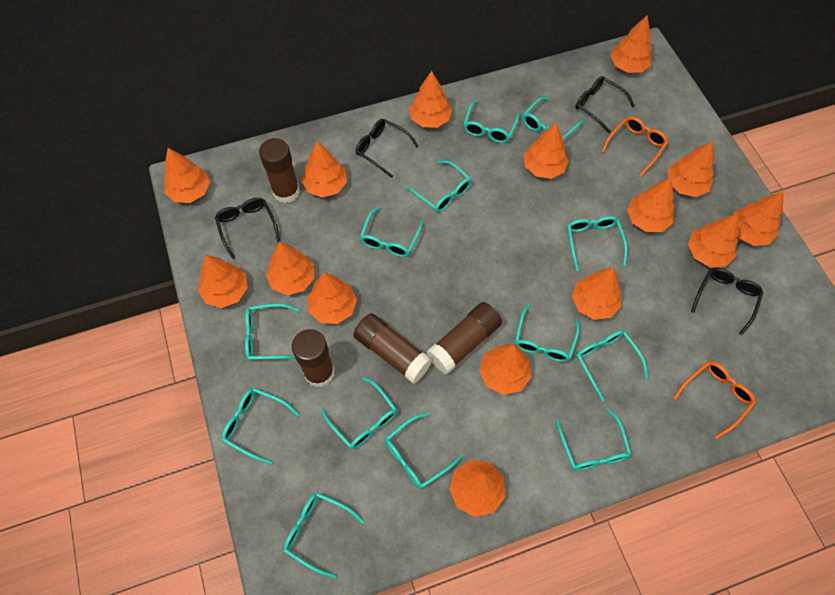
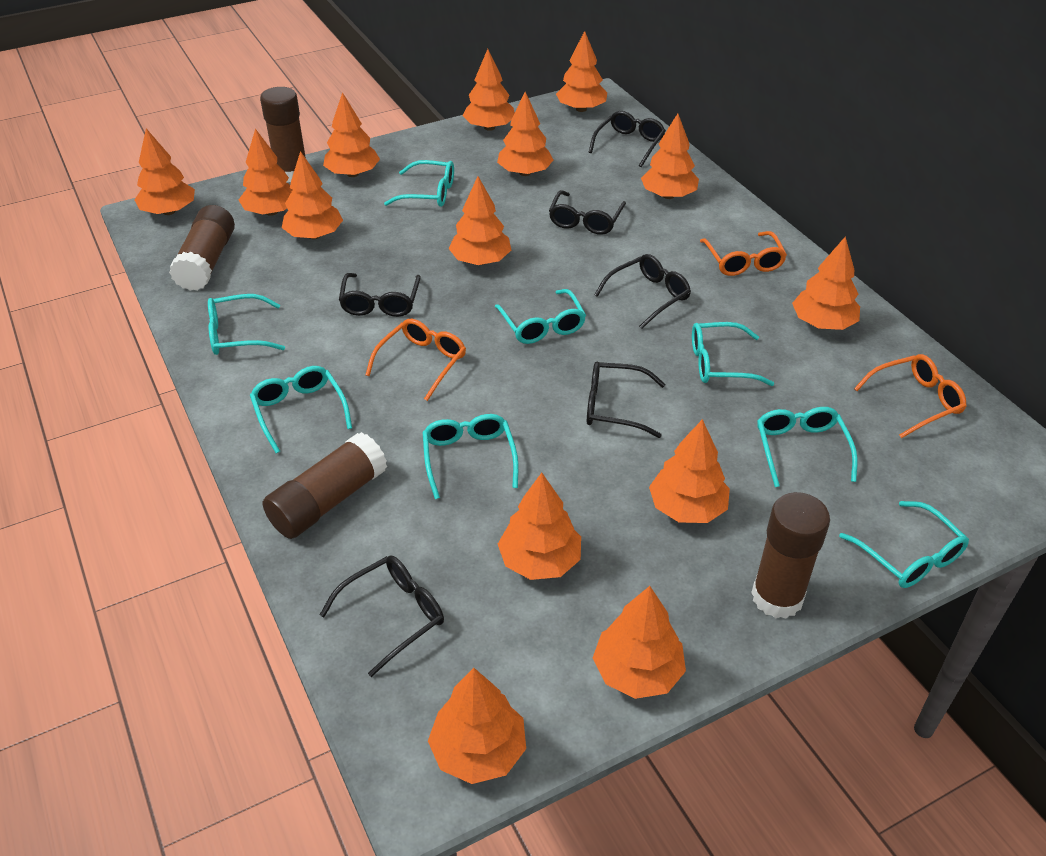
black glasses: 4 -> 6
orange glasses: 2 -> 3
orange tree: 15 -> 14
turquoise glasses: 13 -> 8

